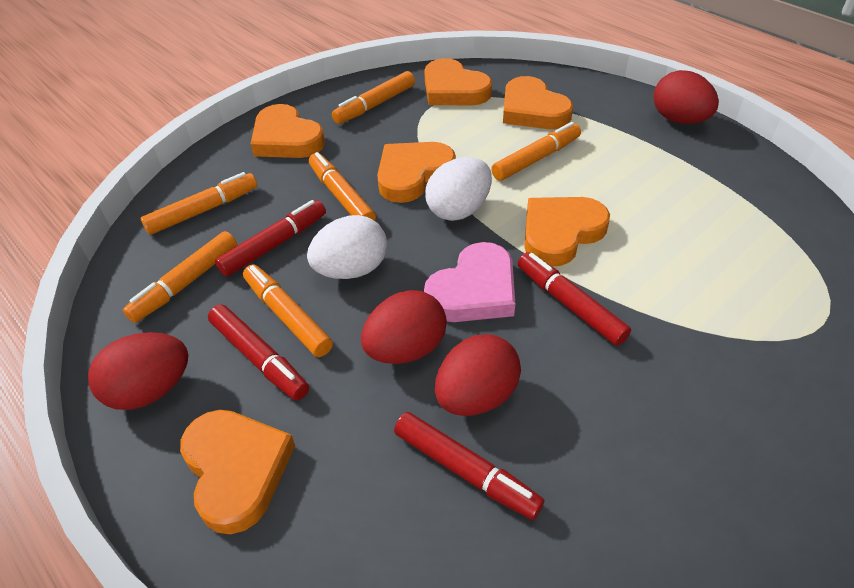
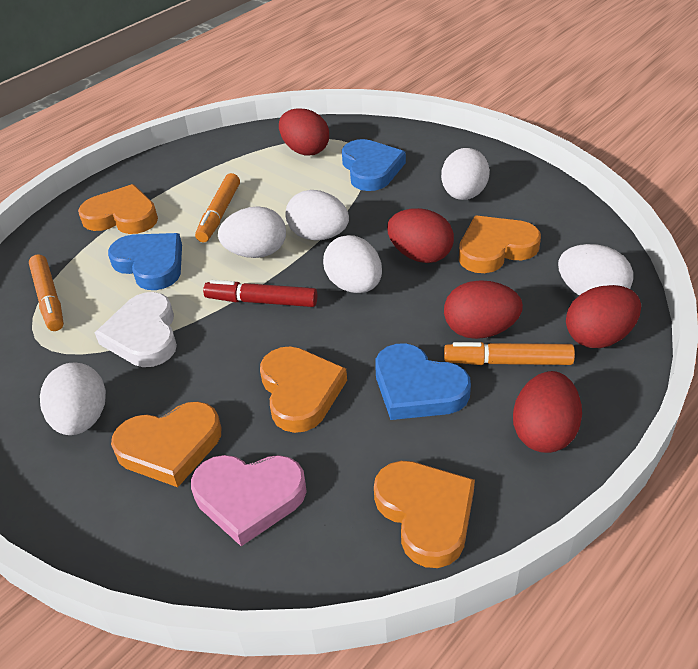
blue heart: 0 -> 3
orange heart: 6 -> 5
orange marker: 6 -> 3
red egg: 4 -> 5
red marker: 4 -> 1
white egg: 2 -> 6
white heart: 0 -> 1

